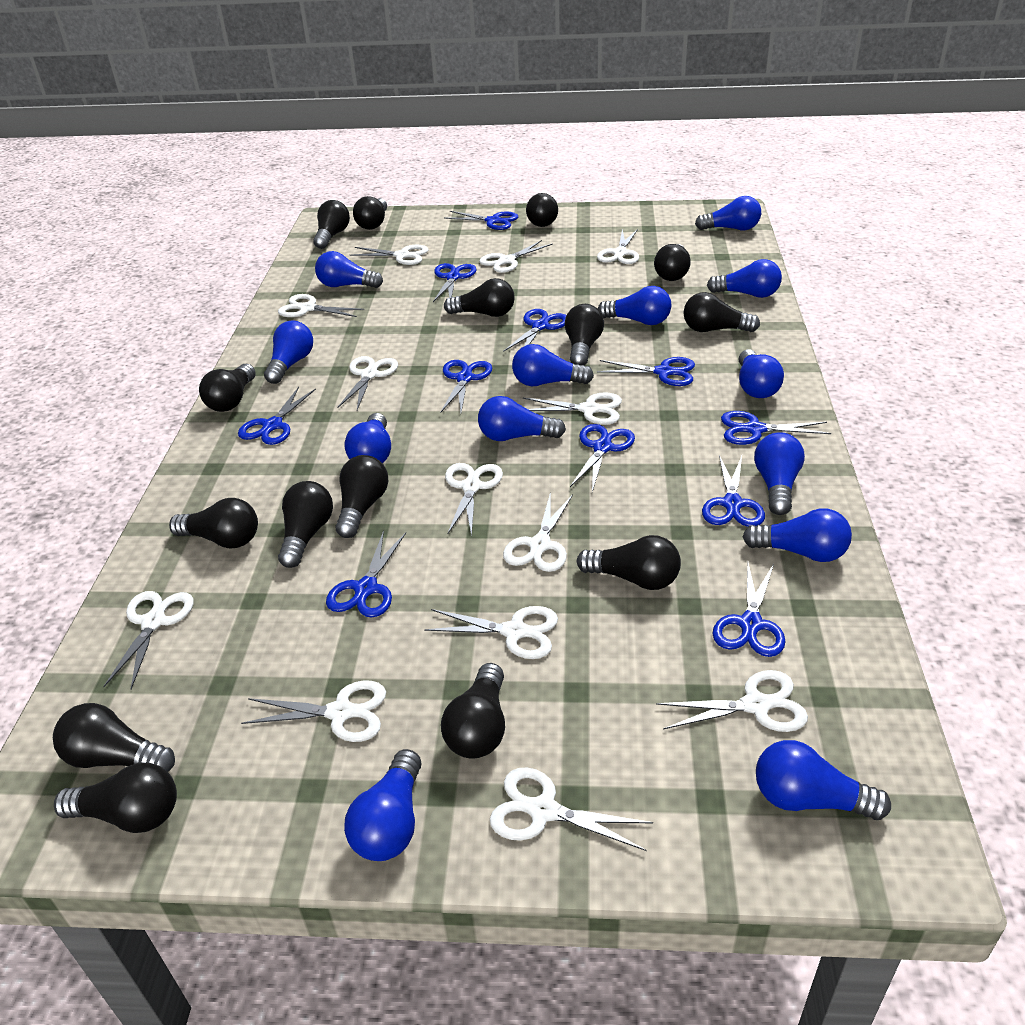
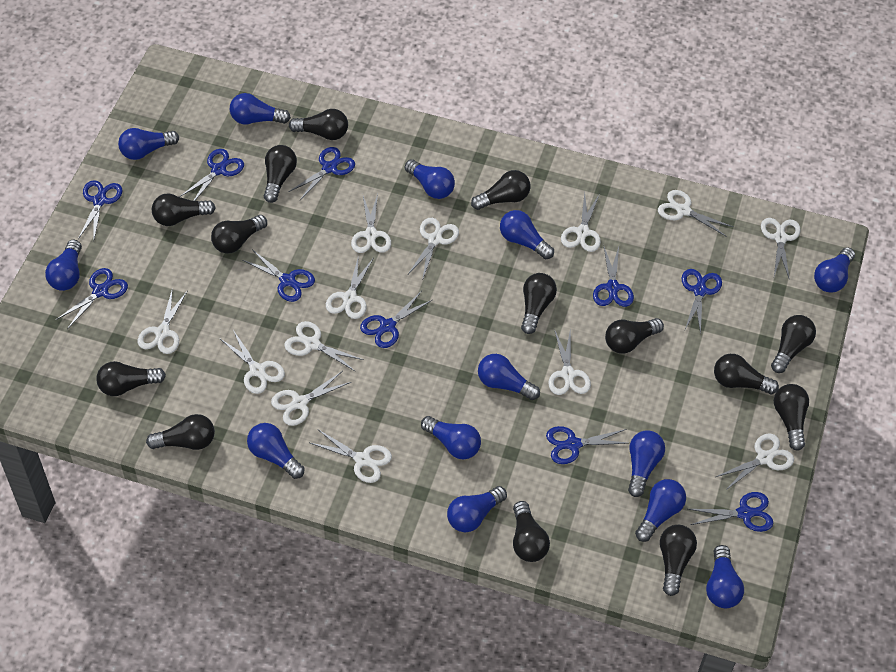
black light bulb: 15 -> 14
blue scissors: 11 -> 10

